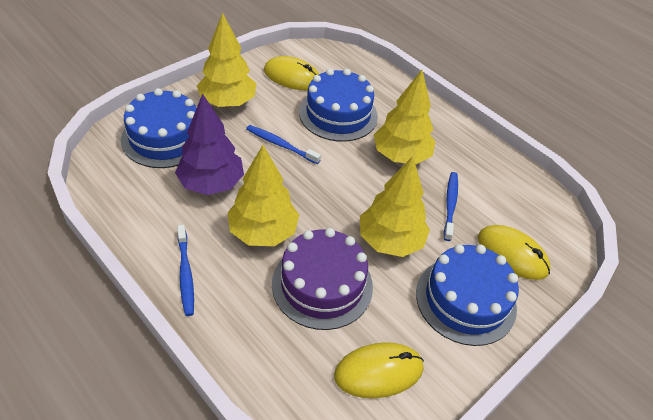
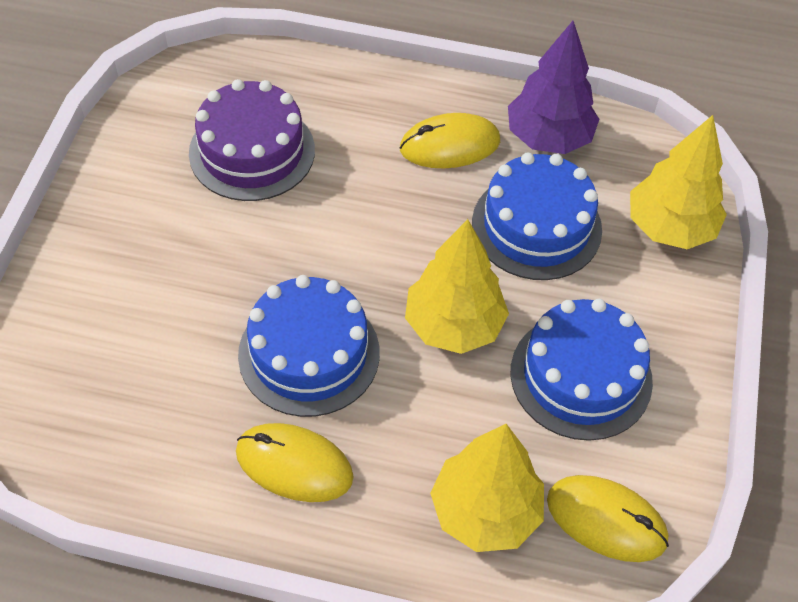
blue toothbrush: 3 -> 0
yellow tree: 4 -> 3

